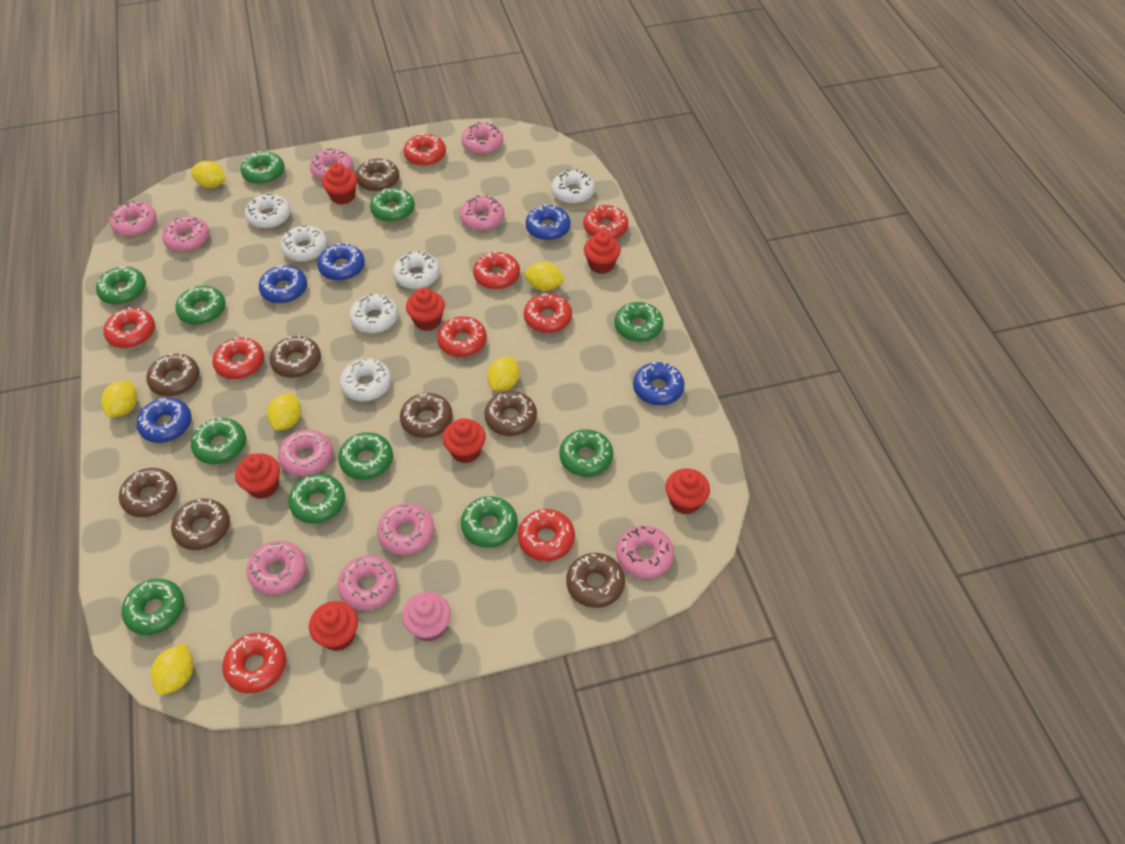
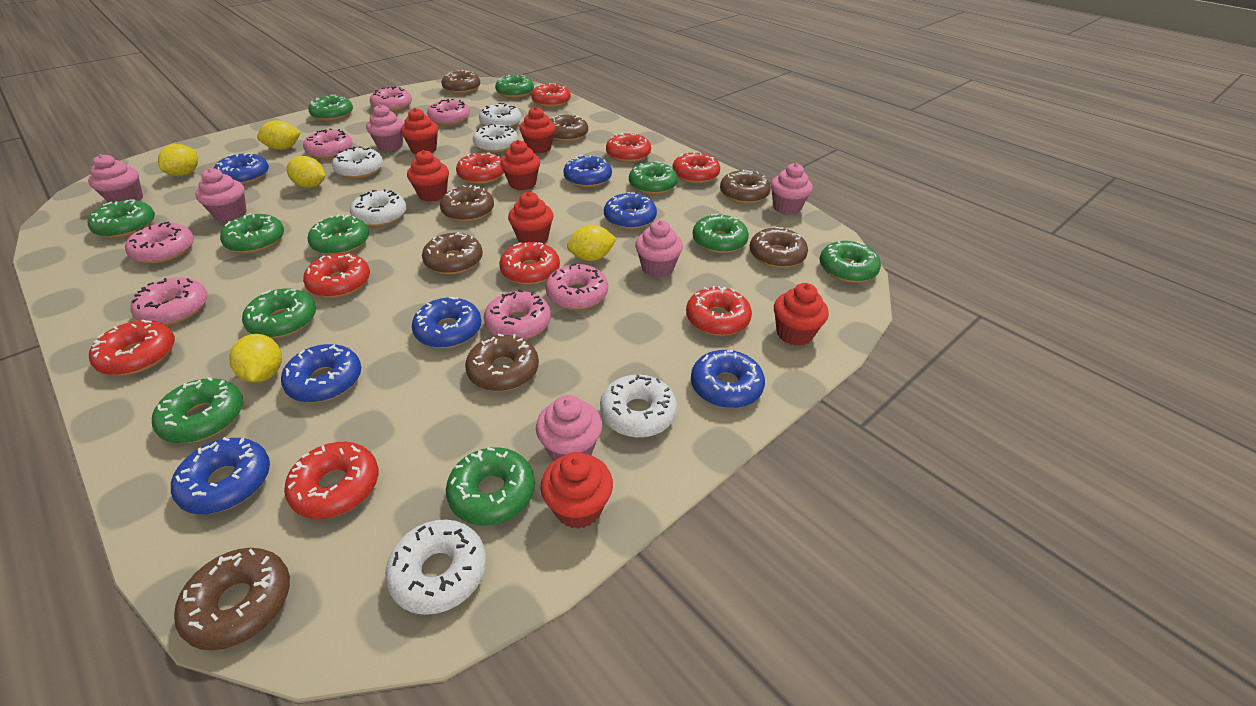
blue donut: 5 -> 7
pink cupcake: 1 -> 6
pink donut: 10 -> 7
yellow lemon: 6 -> 5

